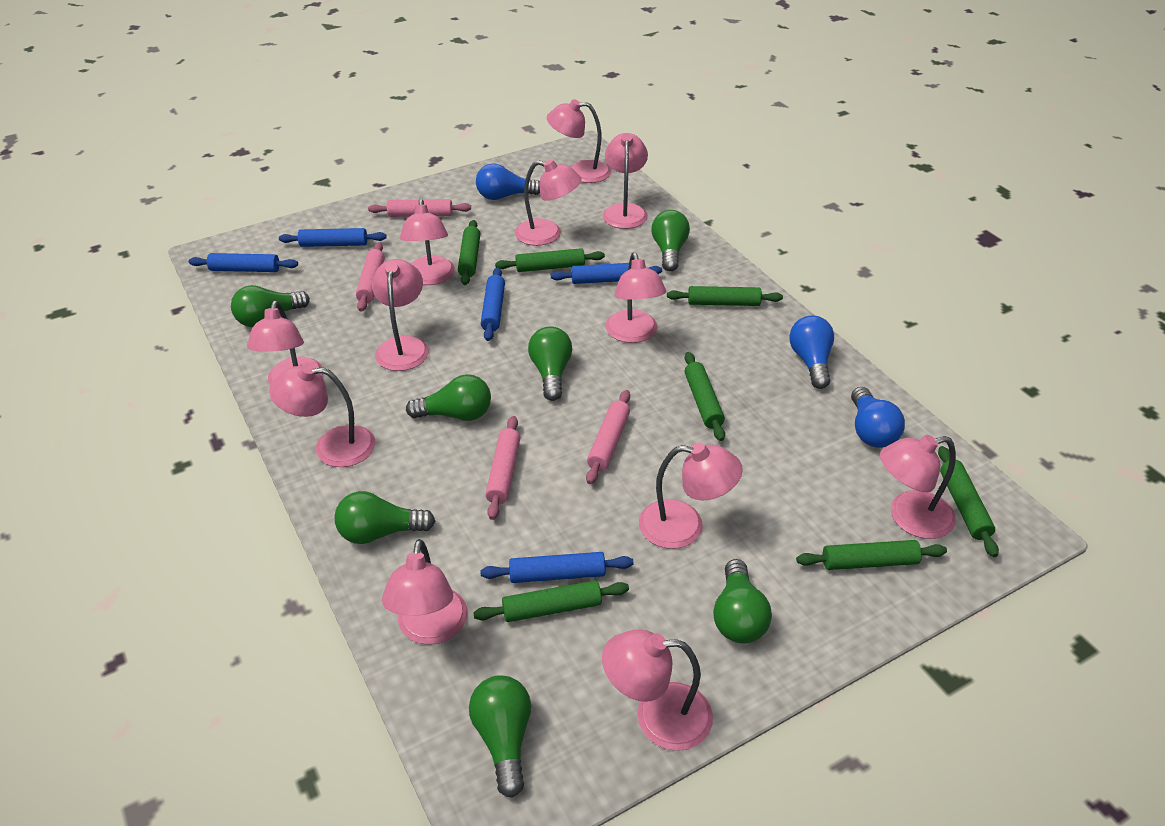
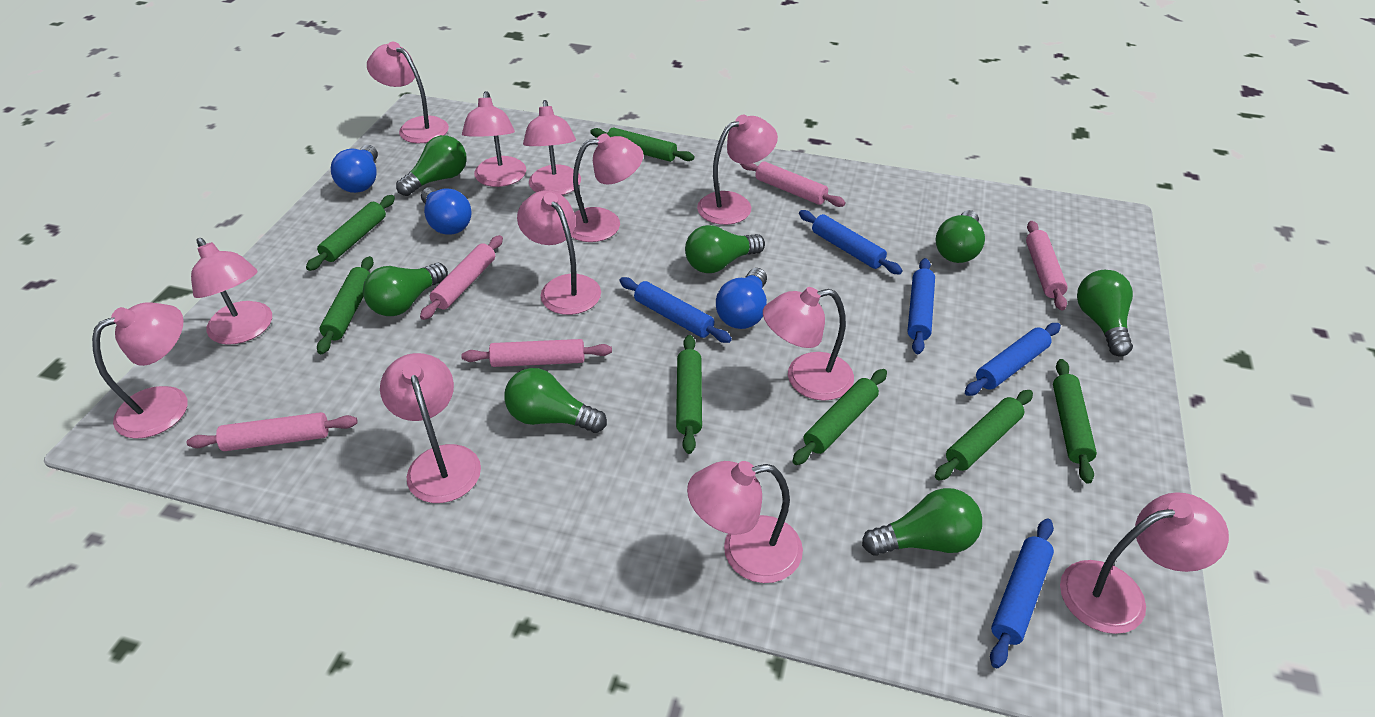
pink rolling pin: 4 -> 5

